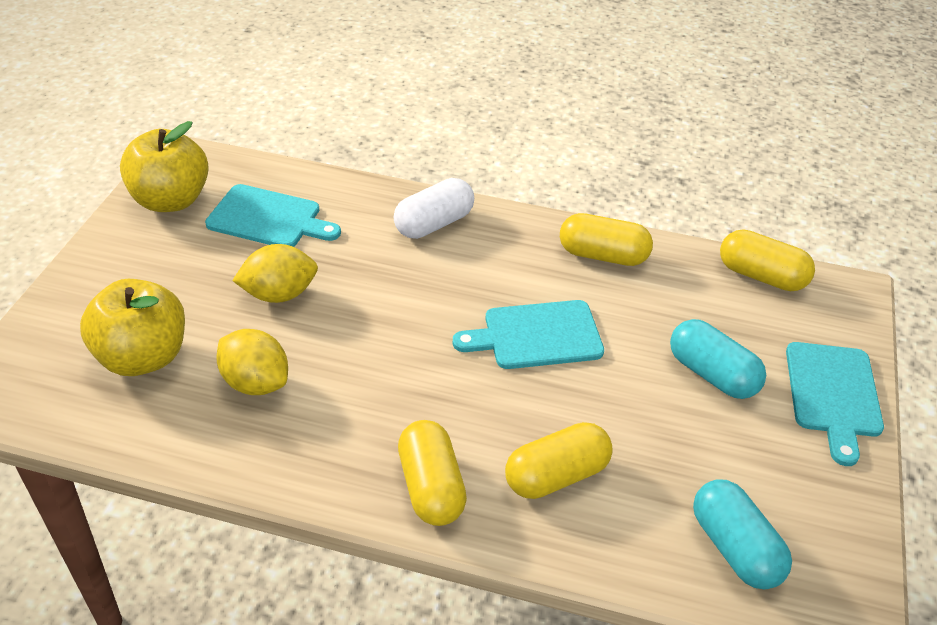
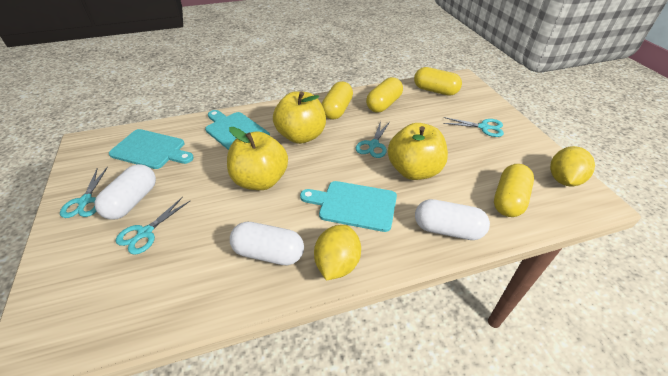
turquoise capsule: 2 -> 0
turquoise scissors: 0 -> 4
white capsule: 1 -> 3
yellow apple: 2 -> 3

